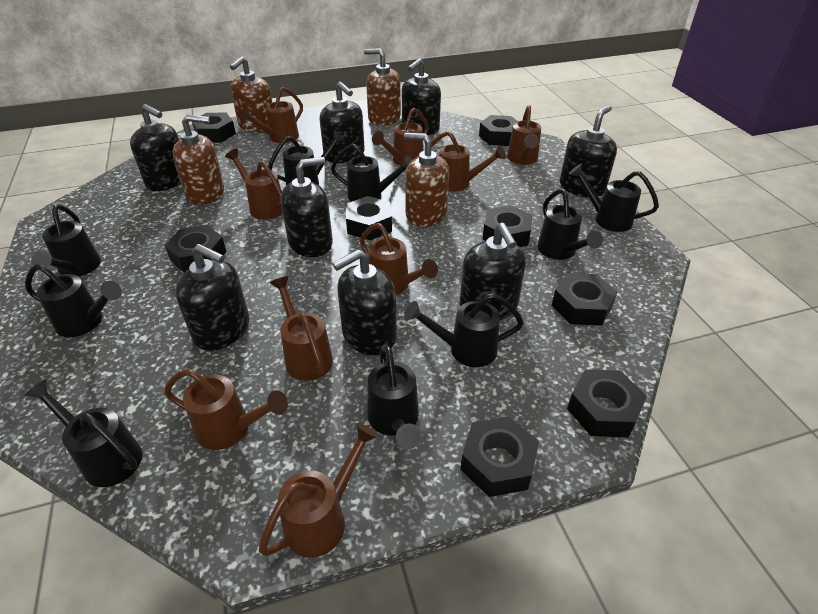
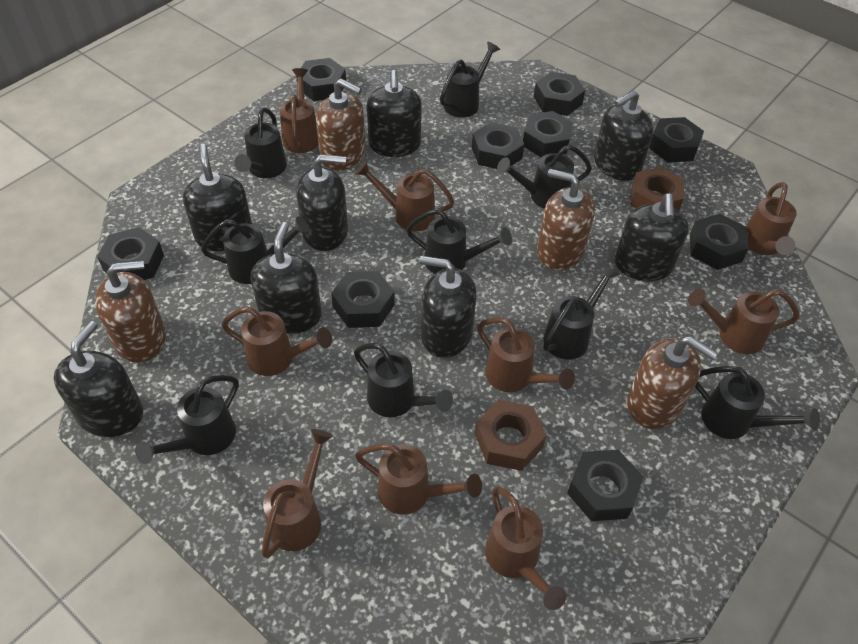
black nut: 8 -> 9
brown nut: 0 -> 2

